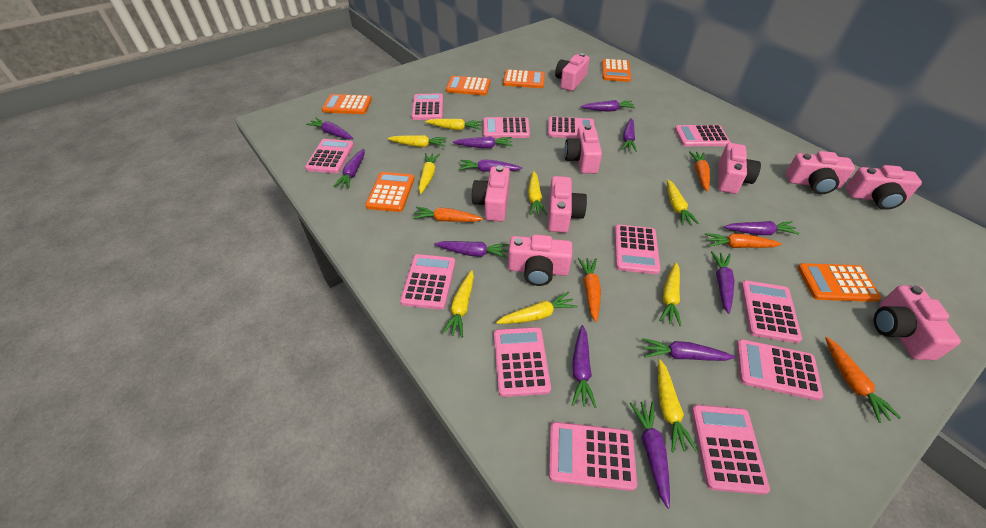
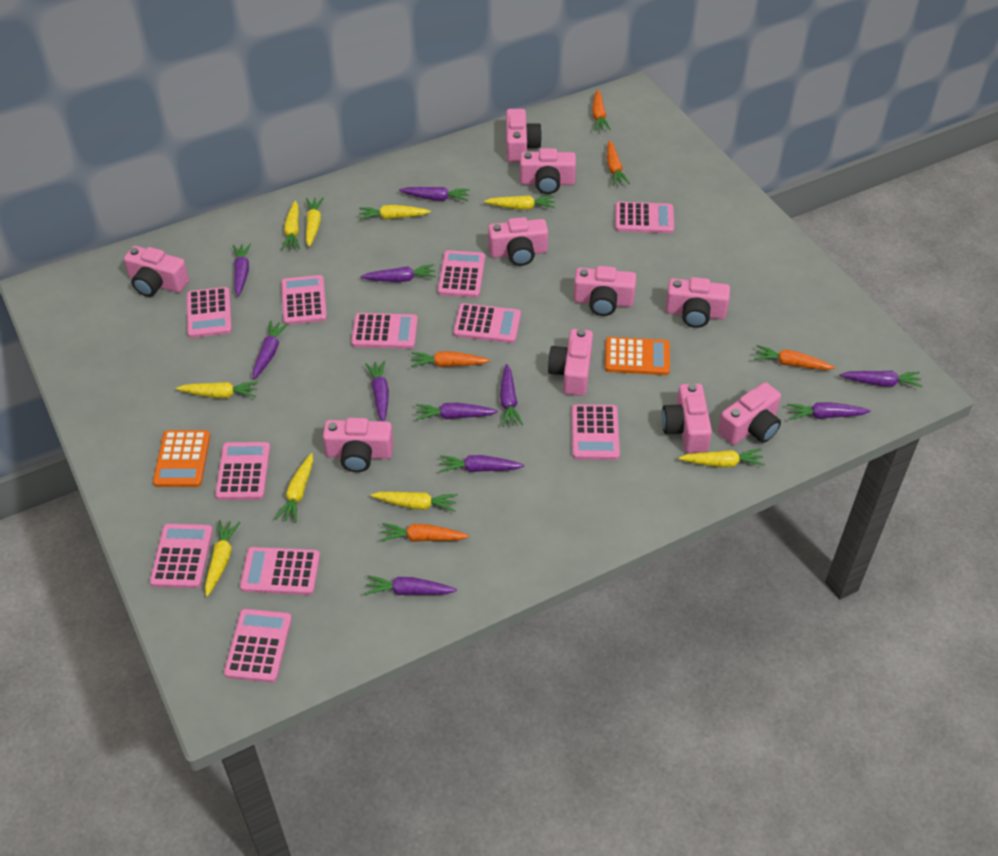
orange calculator: 6 -> 2
pink calculator: 12 -> 11
pink camera: 9 -> 10
purple carrot: 12 -> 11

